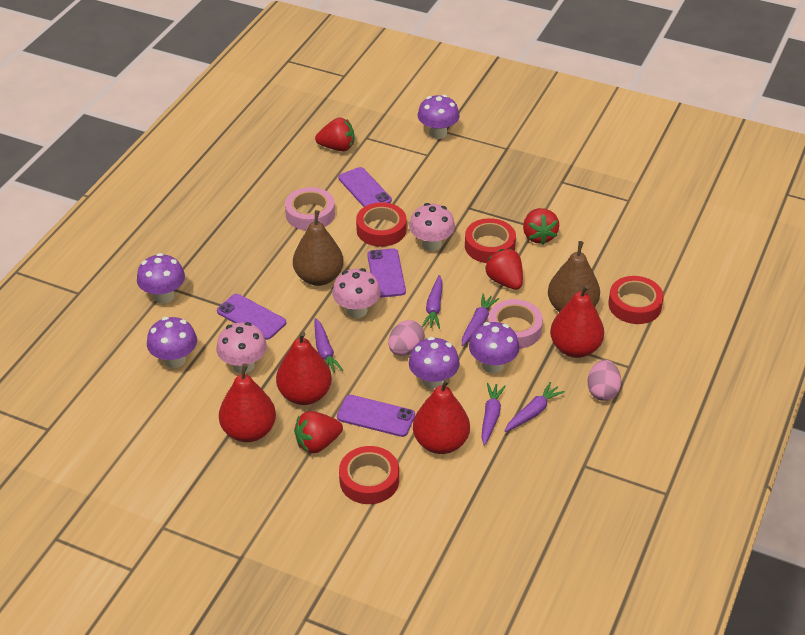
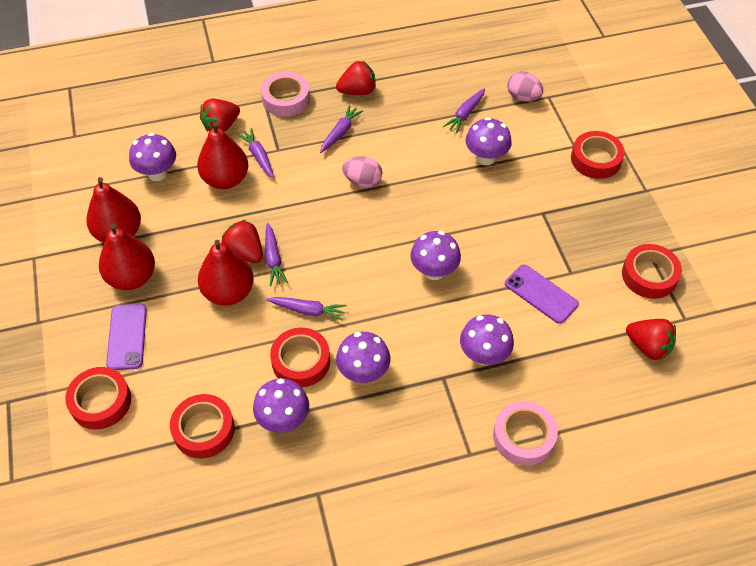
brown pear: 2 -> 0
pink mushroom: 3 -> 0
purple mushroom: 5 -> 6
purple phone: 4 -> 2
red tape: 4 -> 5

